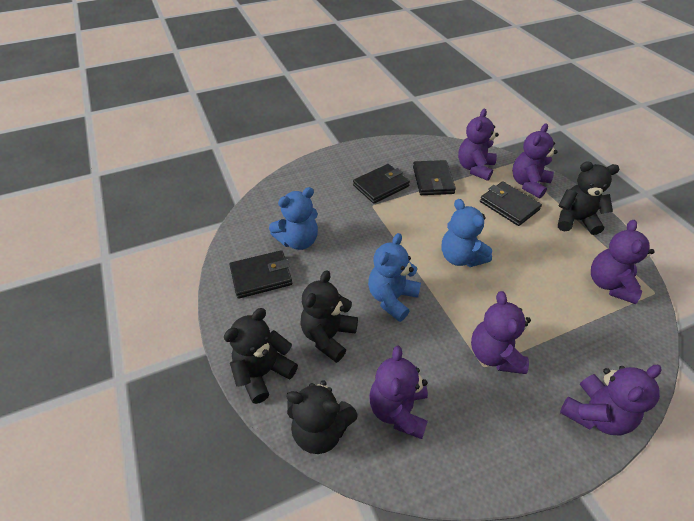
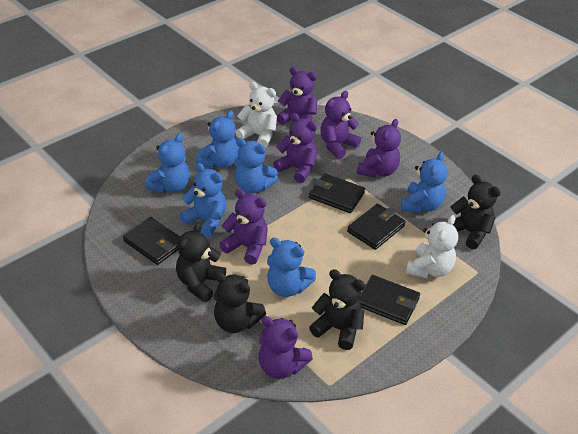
blue teddy bear: 3 -> 6
white teddy bear: 0 -> 2

